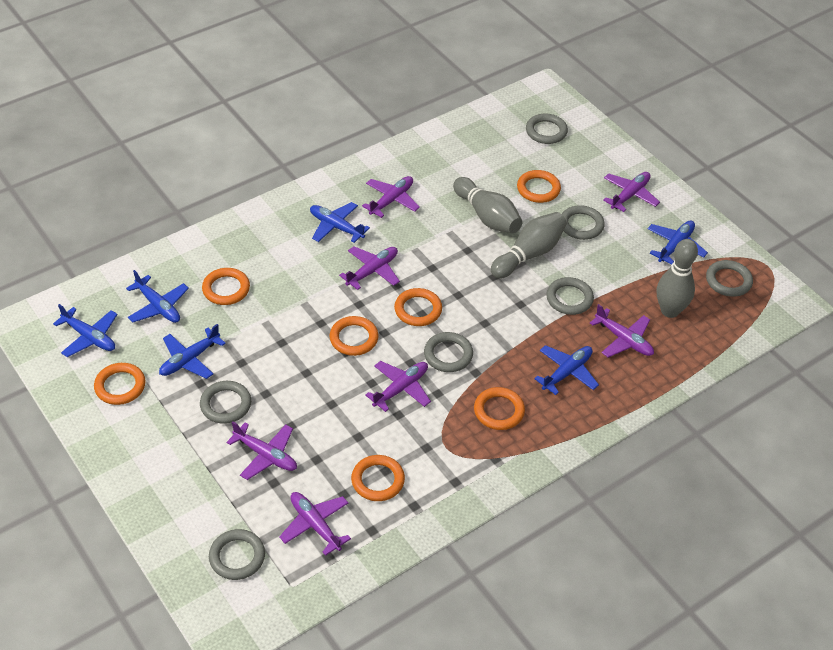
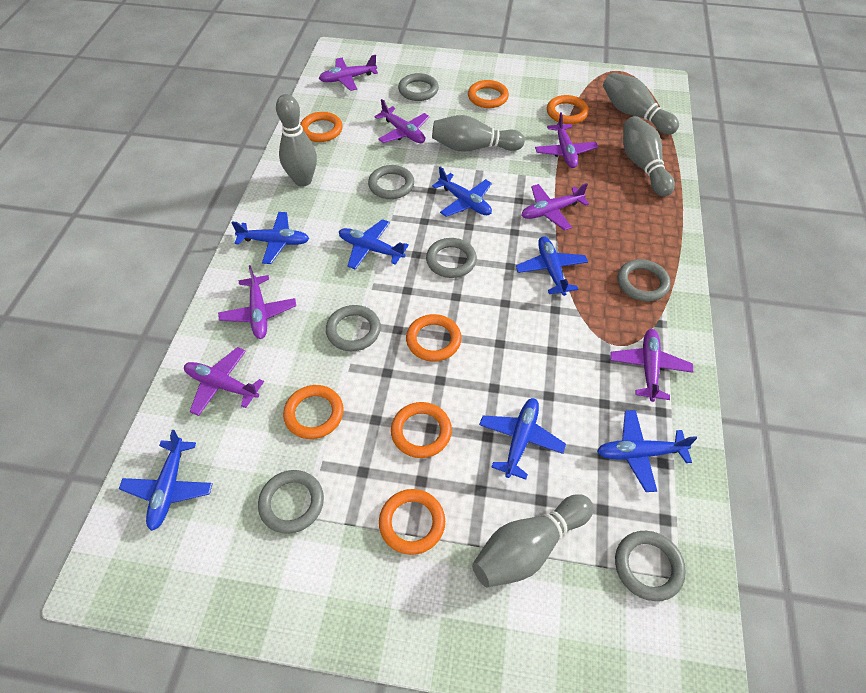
blue plane: 6 -> 7
grey bowling pin: 3 -> 5

